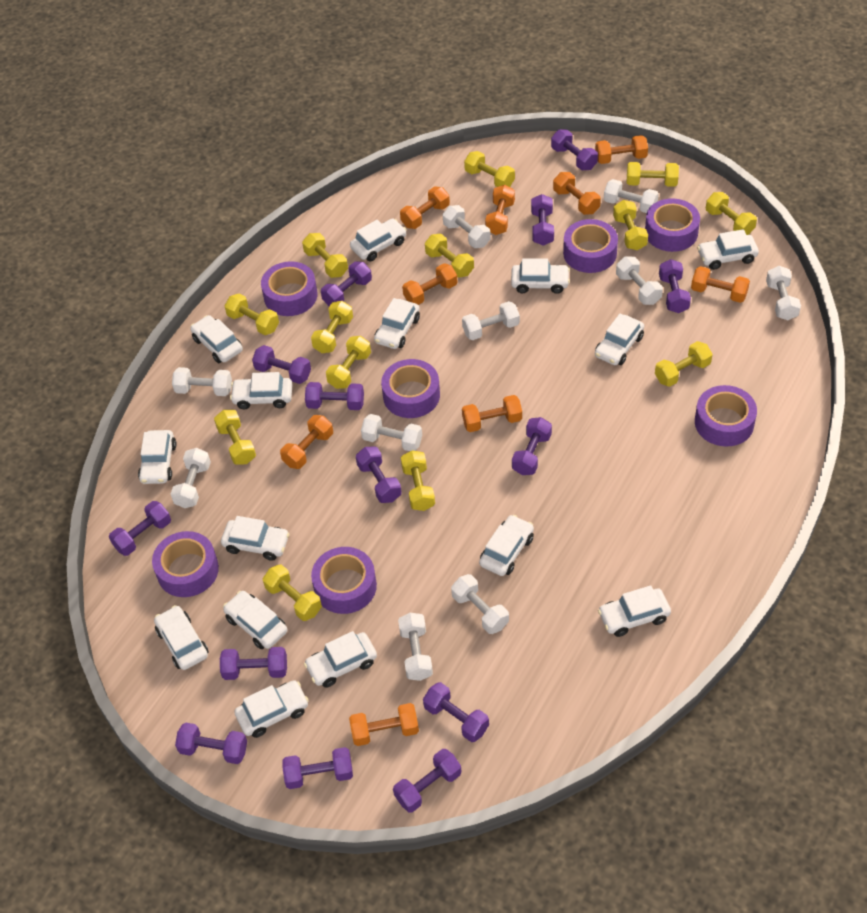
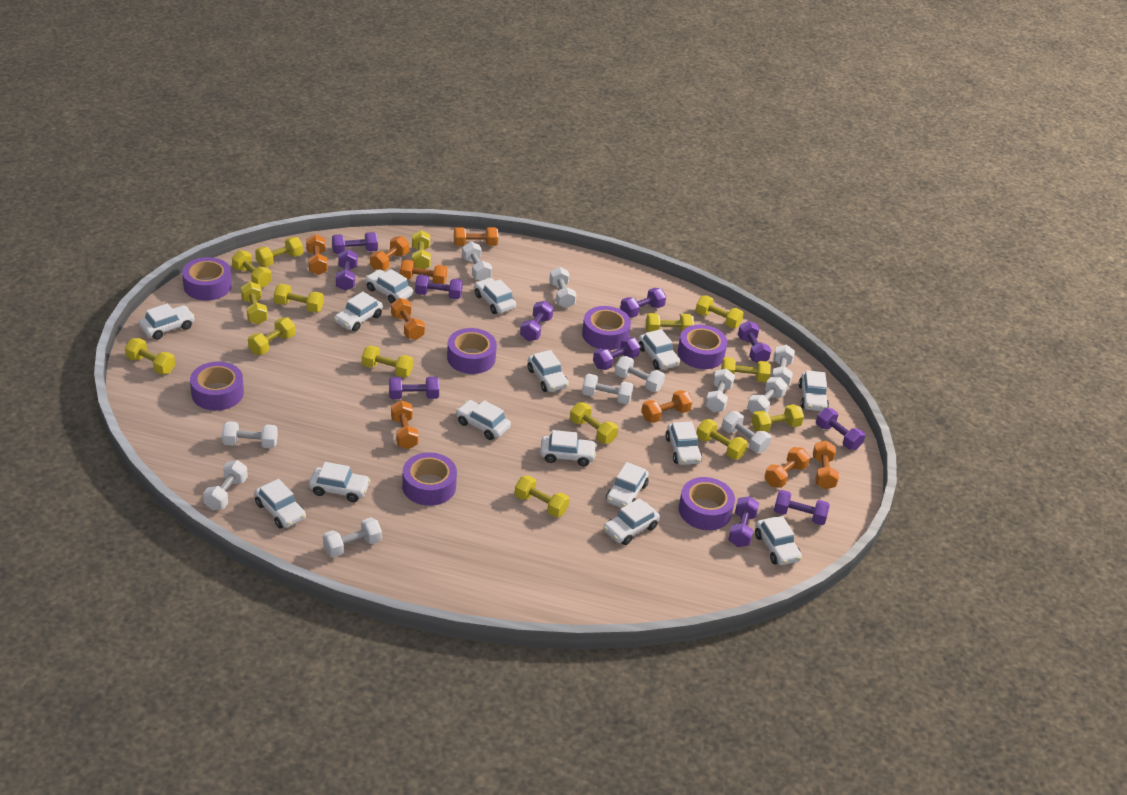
purple dumbbell: 14 -> 11
white dumbbell: 10 -> 11
yellow dumbbell: 13 -> 15

